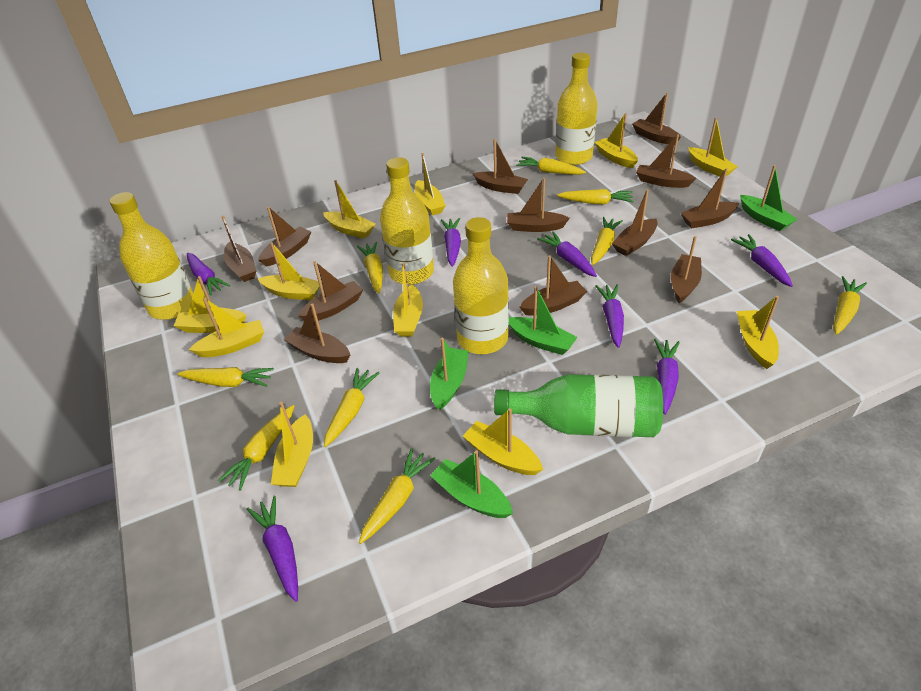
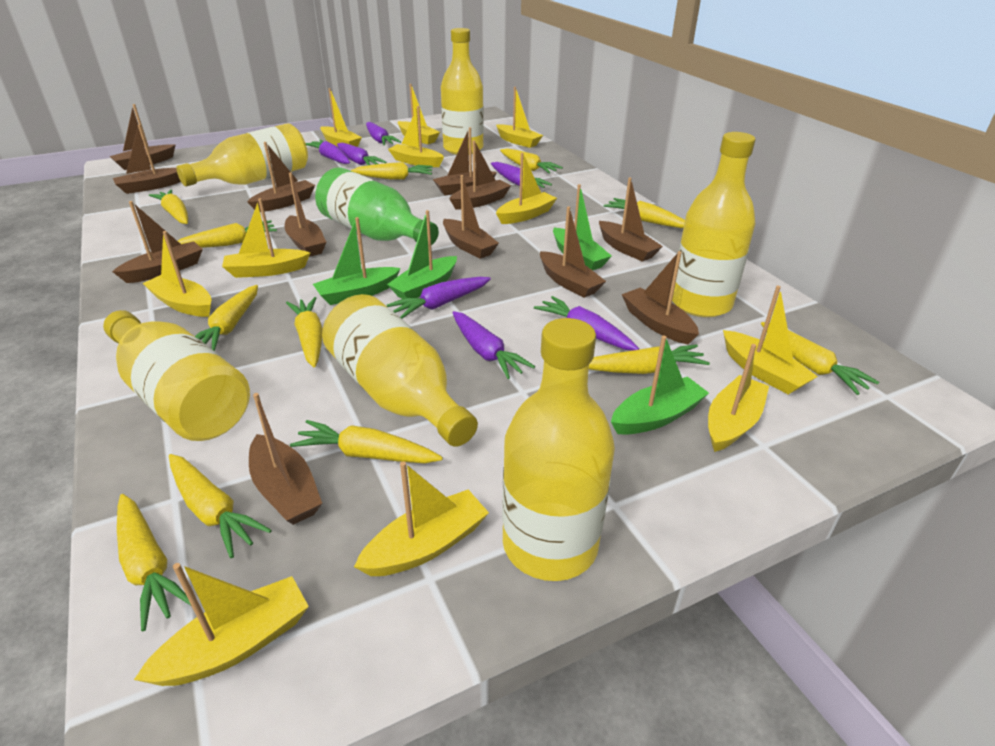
yellow bottle: 4 -> 6
yellow carrot: 9 -> 12

